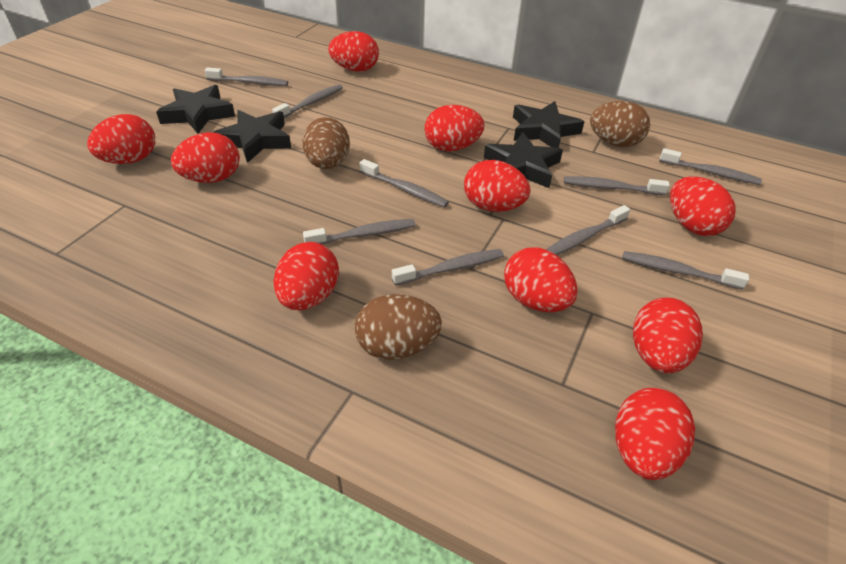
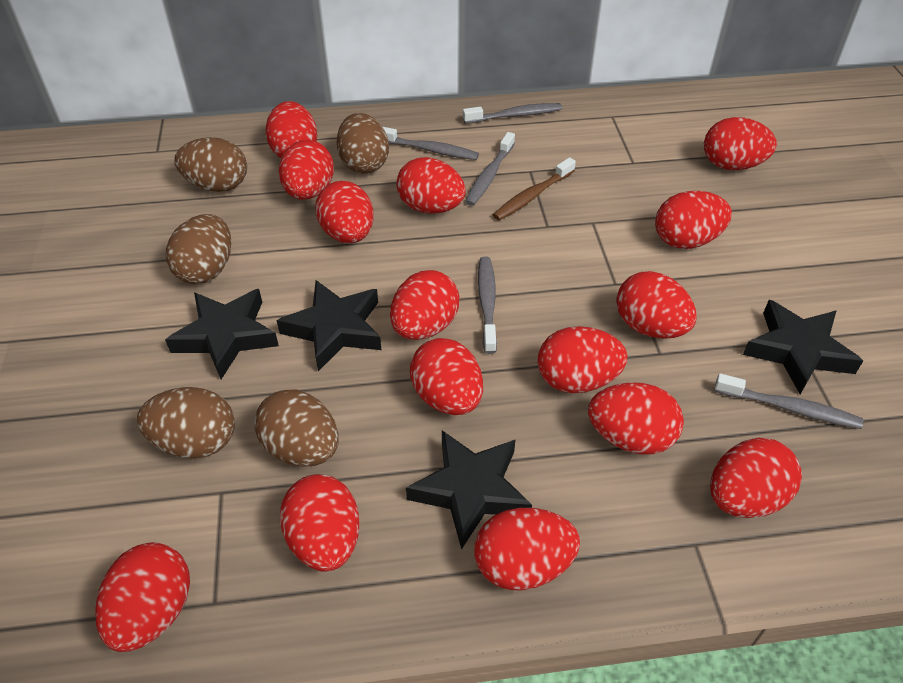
brown egg: 3 -> 5
brown toothbrush: 0 -> 1
grey toothbrush: 9 -> 5
red egg: 10 -> 15

